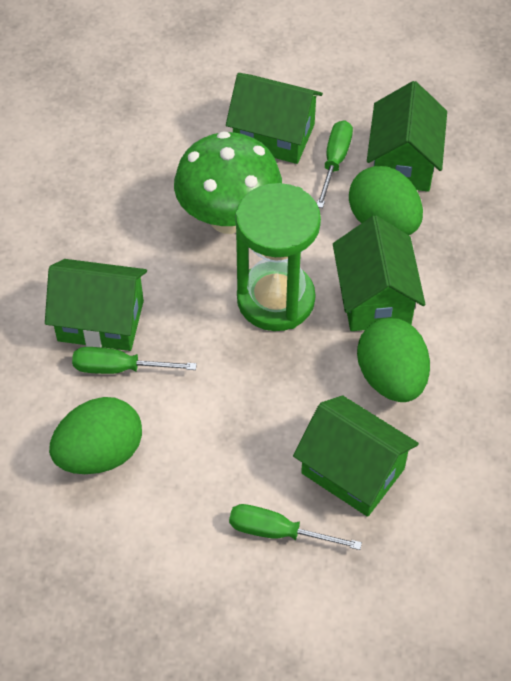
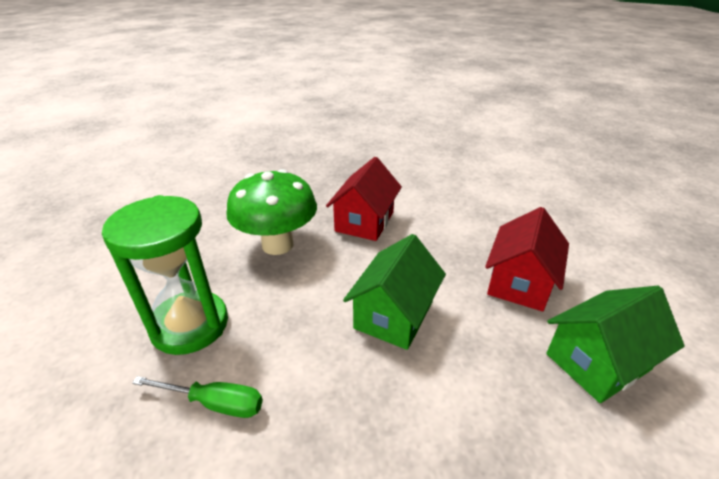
green egg: 3 -> 0
green house: 5 -> 2
green screwdriver: 3 -> 1
red house: 0 -> 2

